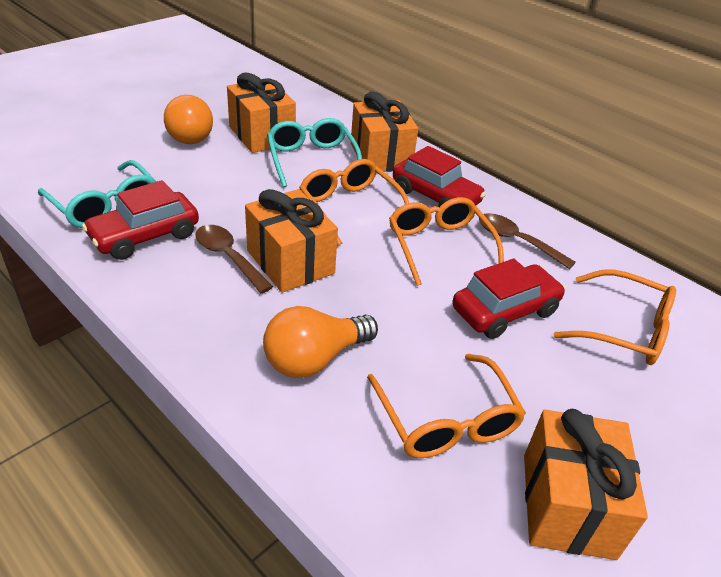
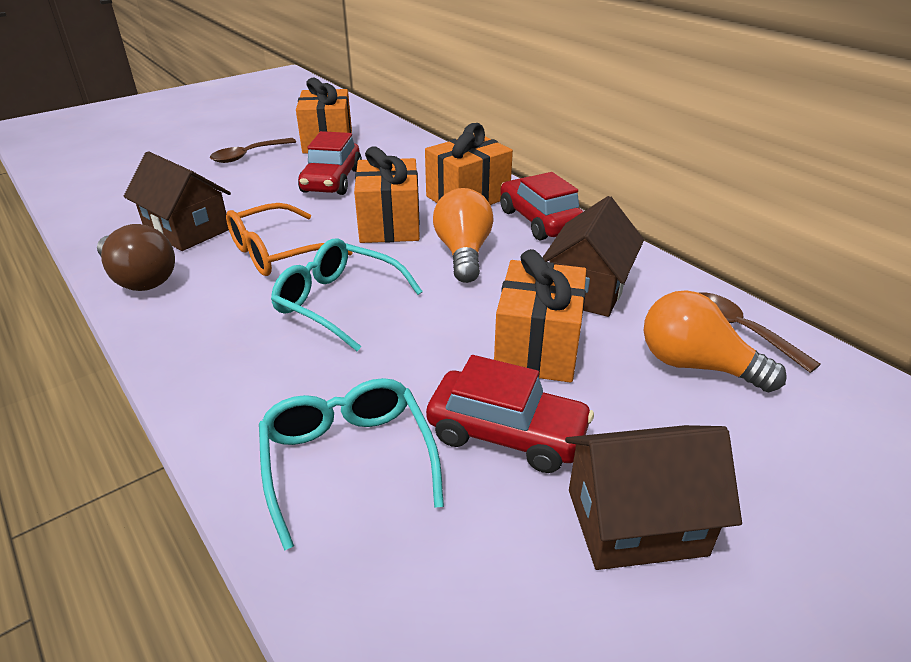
brown house: 0 -> 3
brown light bulb: 0 -> 1
orange glasses: 4 -> 1

